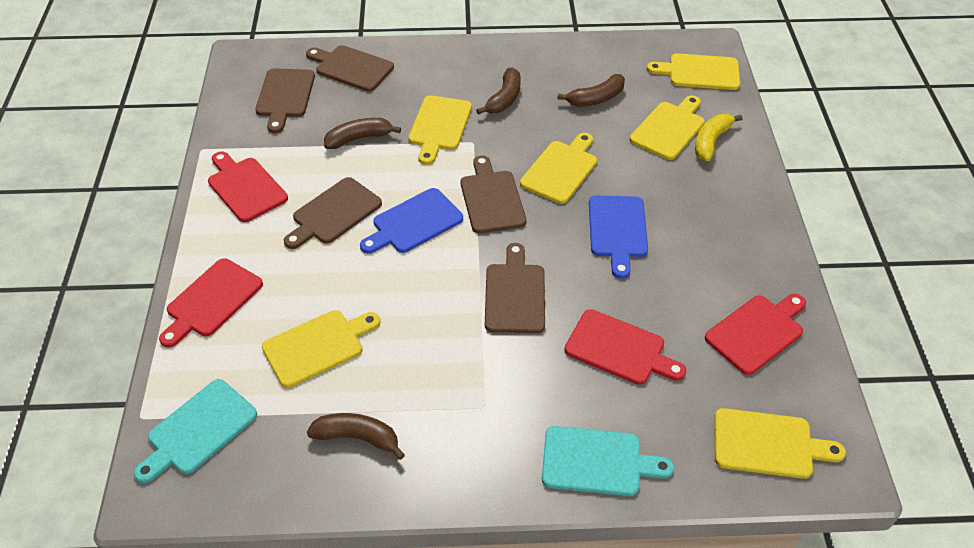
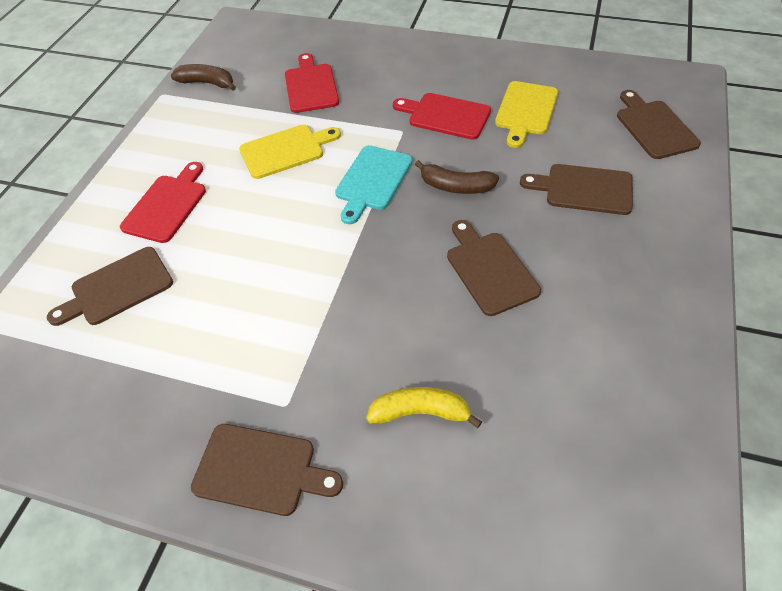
blue cutting board: 2 -> 0
brown banana: 4 -> 2
red cutting board: 4 -> 3
turquoise cutting board: 2 -> 1
yellow cutting board: 6 -> 2

